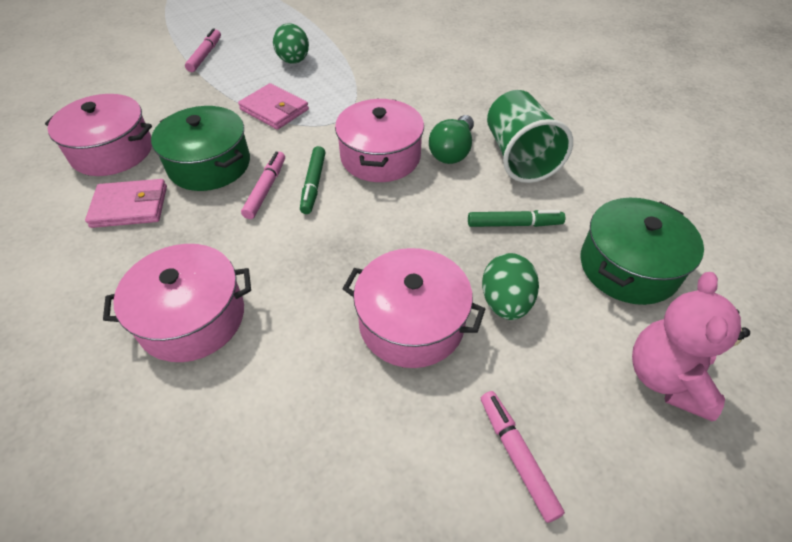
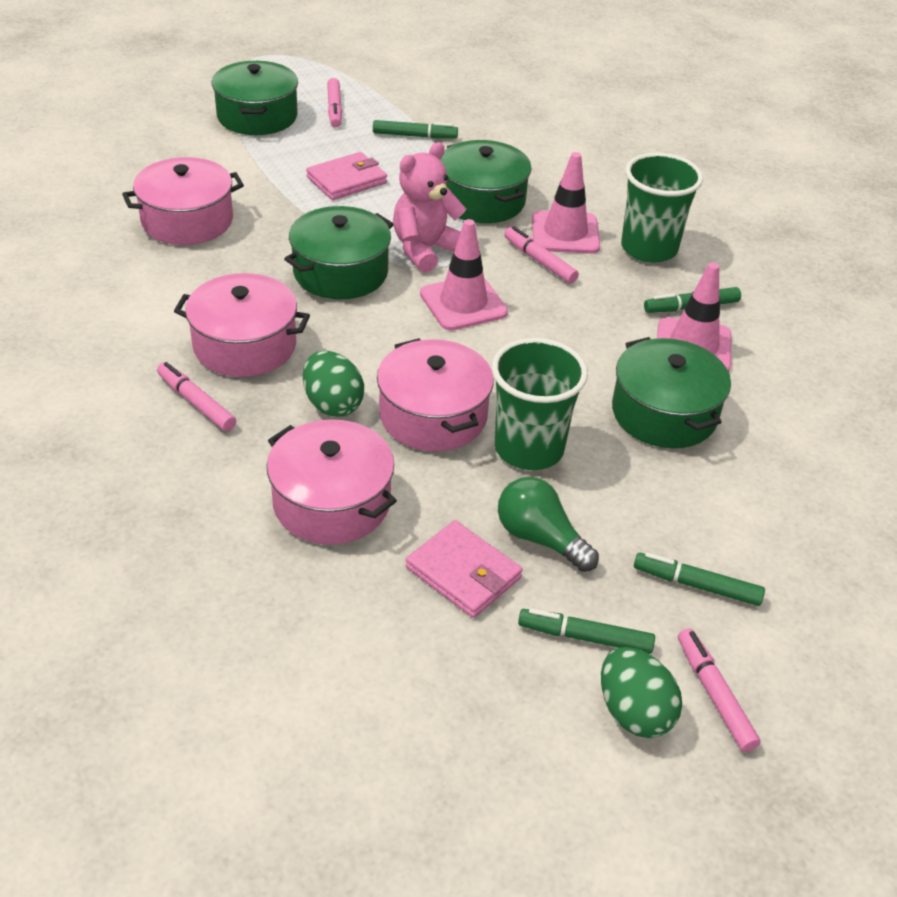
green cup: 1 -> 2
green marker: 2 -> 4
green pot: 2 -> 4
pink marker: 3 -> 4
pink traffic cone: 0 -> 3

